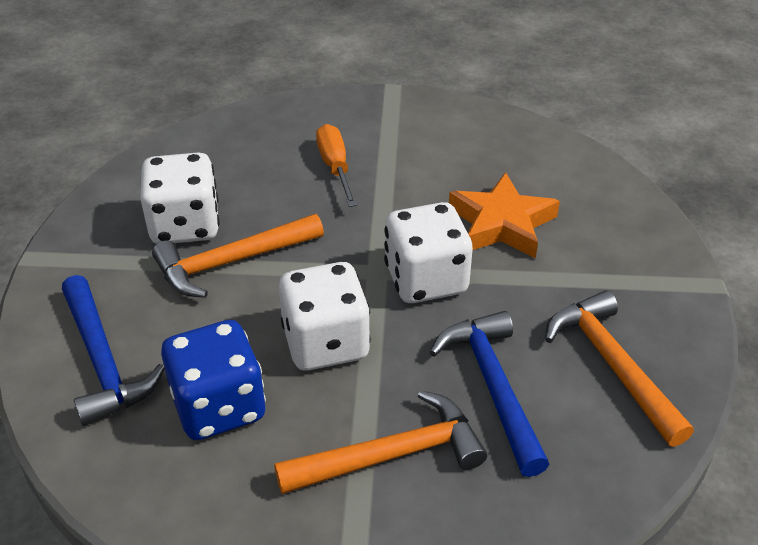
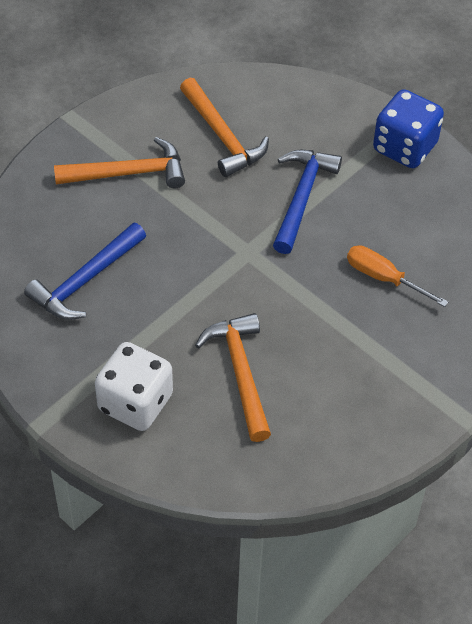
orange star: 1 -> 0
white dice: 3 -> 1

